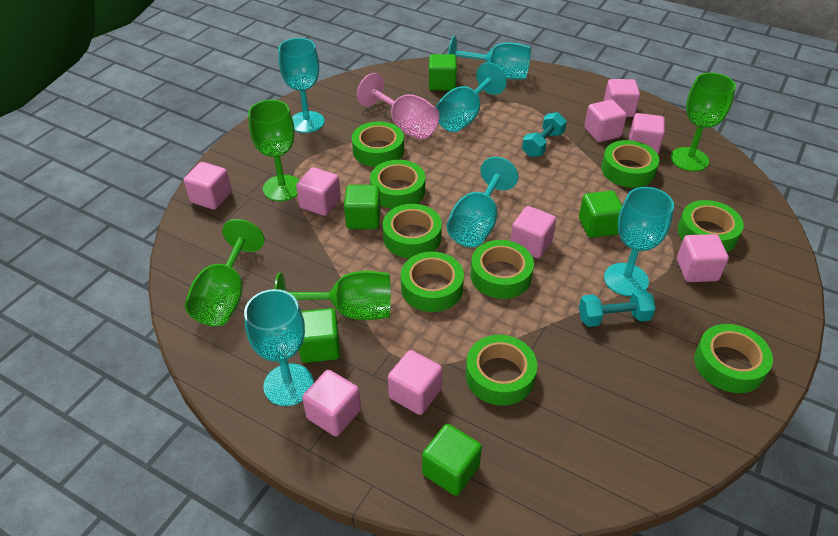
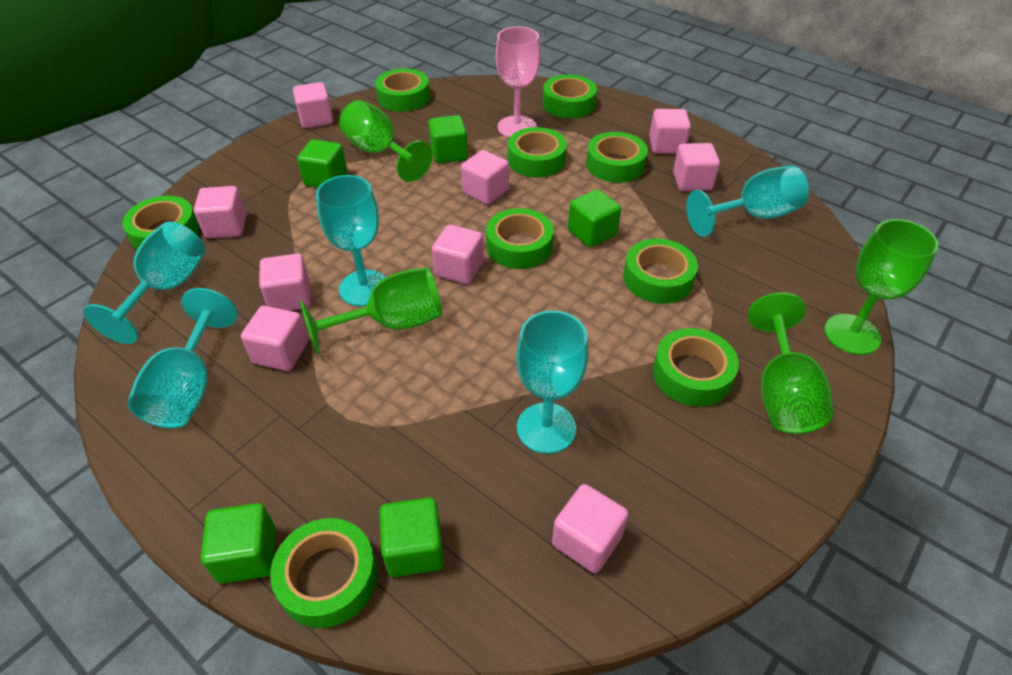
turquoise dumbbell: 2 -> 0
turquoise goblet: 6 -> 5

